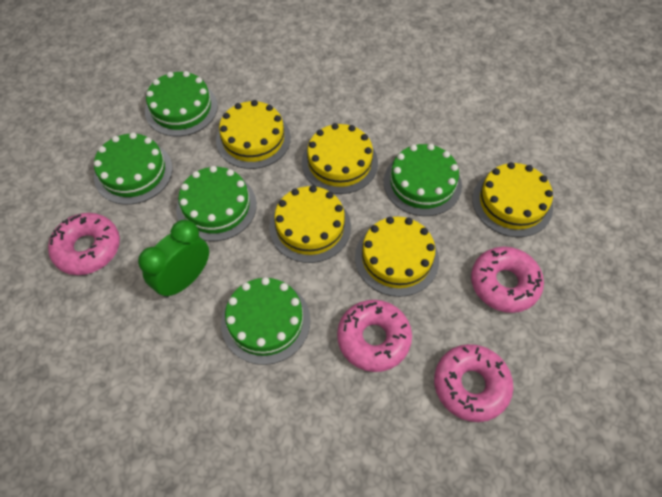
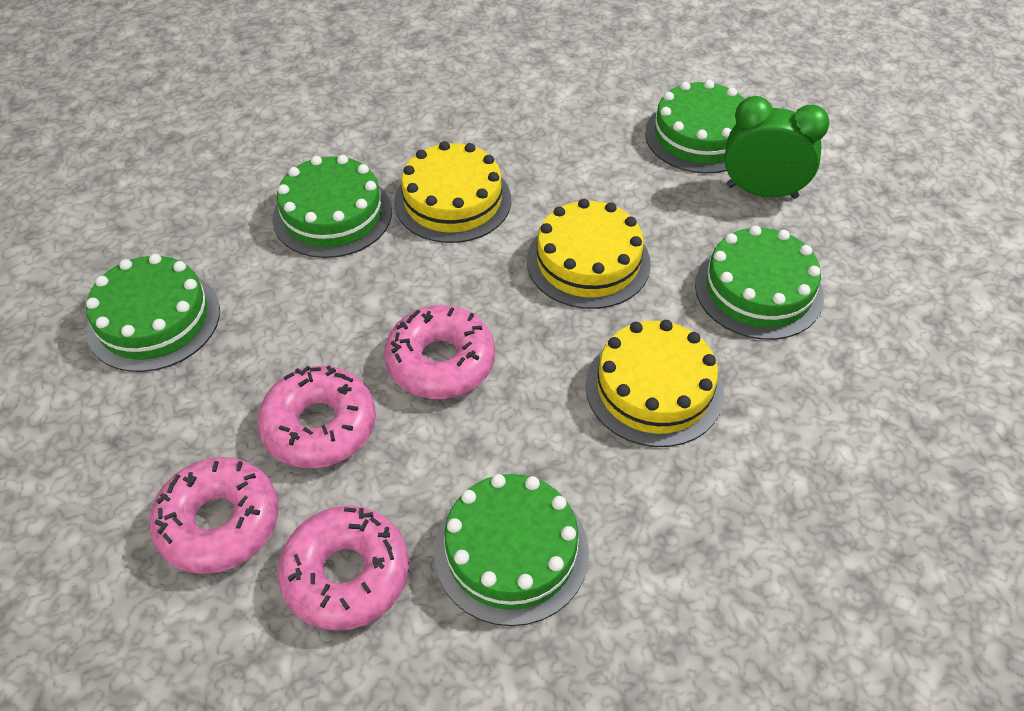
yellow cake: 5 -> 3

